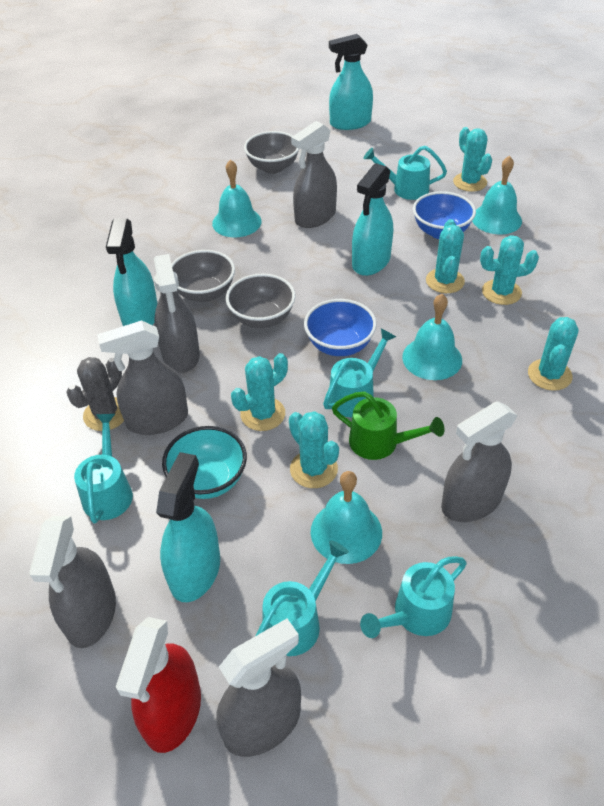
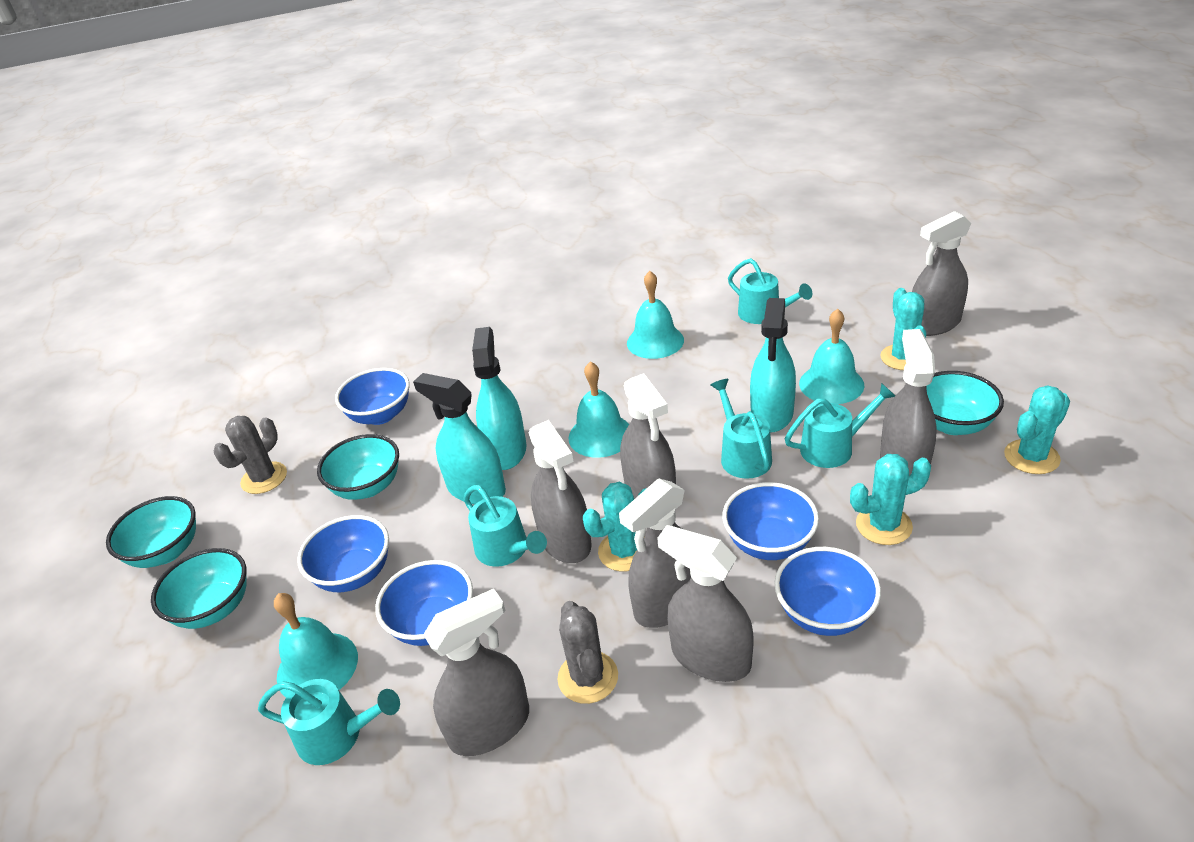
blue bowl: 2 -> 5
green watering can: 1 -> 0
grey bowl: 3 -> 0
grey cactus: 1 -> 2
grey spray bottle: 6 -> 7
red spray bottle: 1 -> 0
turquoise bowl: 1 -> 4
turquoise cactus: 6 -> 4
turquoise spray bottle: 4 -> 3

